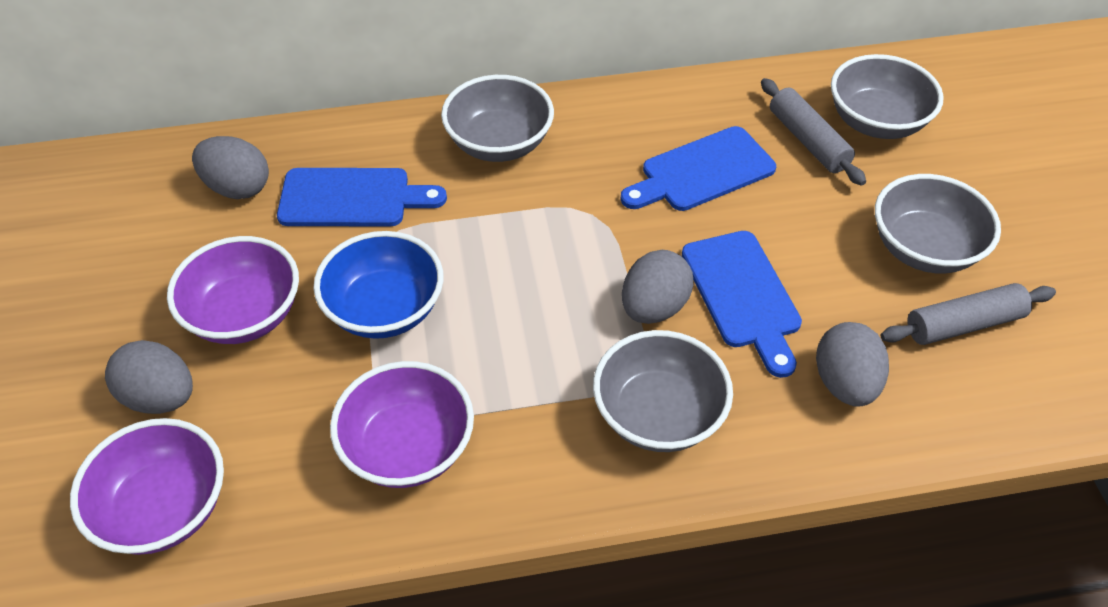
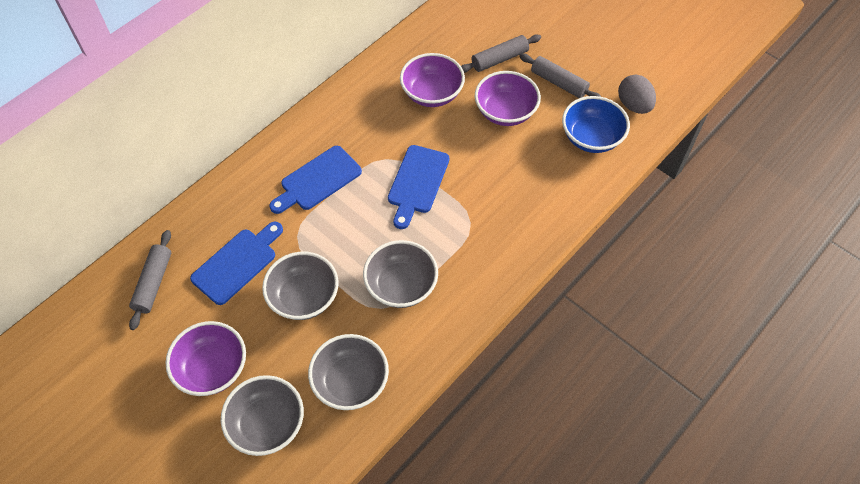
grey egg: 4 -> 1
grey rolling pin: 2 -> 3

